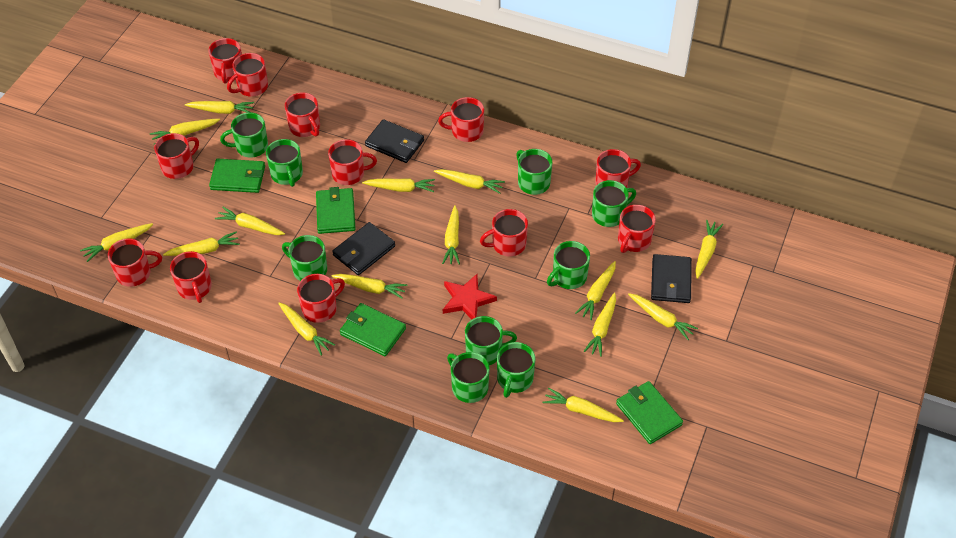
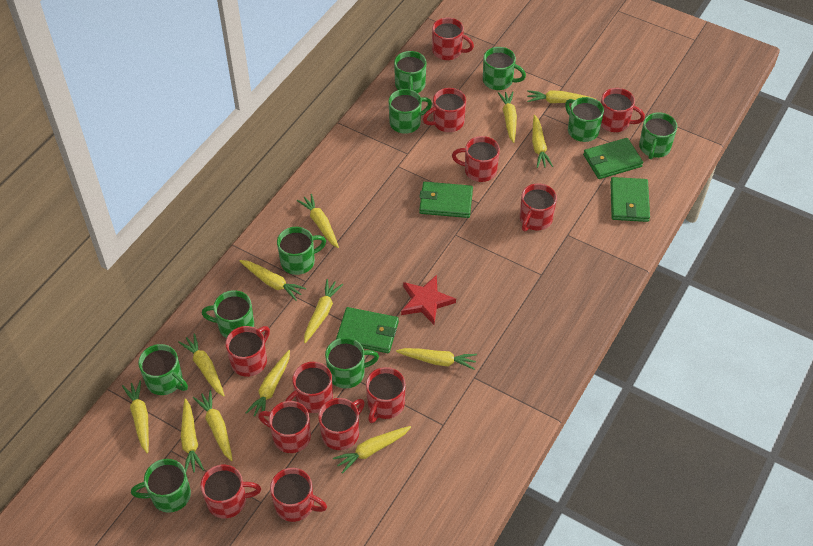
black wallet: 3 -> 0
green mug: 9 -> 10
yellow carrot: 15 -> 13

